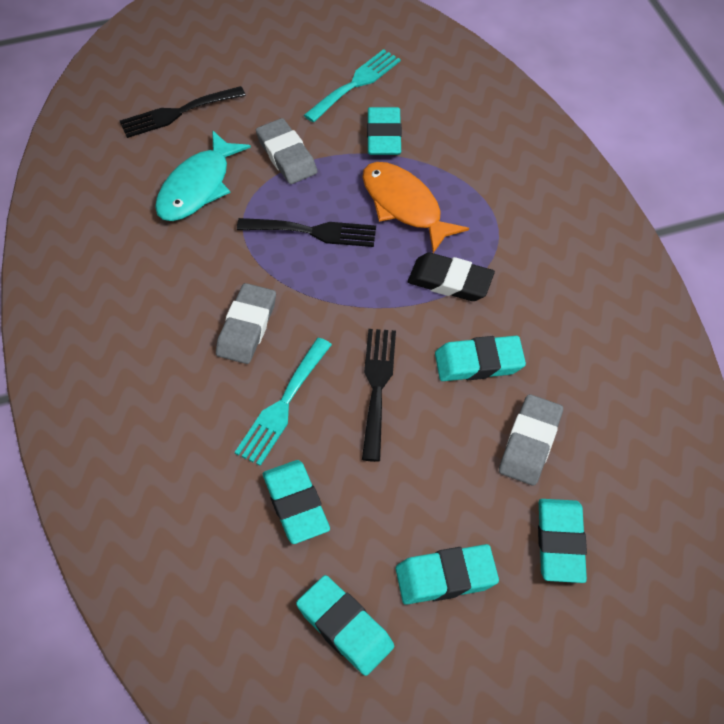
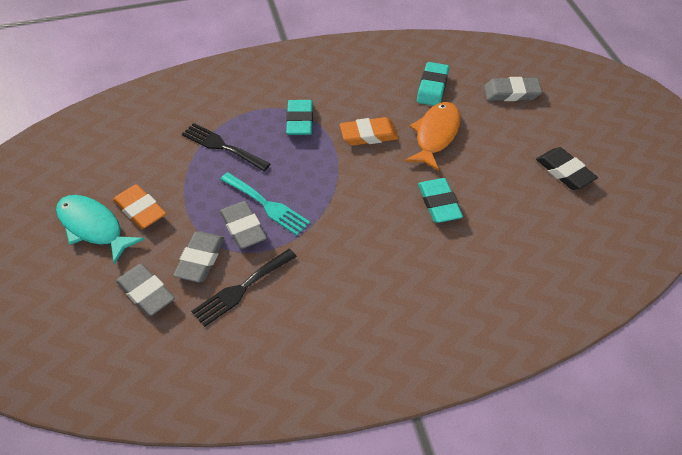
black fork: 3 -> 2
grey eraser: 3 -> 4
orange eraser: 0 -> 2
turquoise eraser: 6 -> 3
turquoise fork: 2 -> 1

